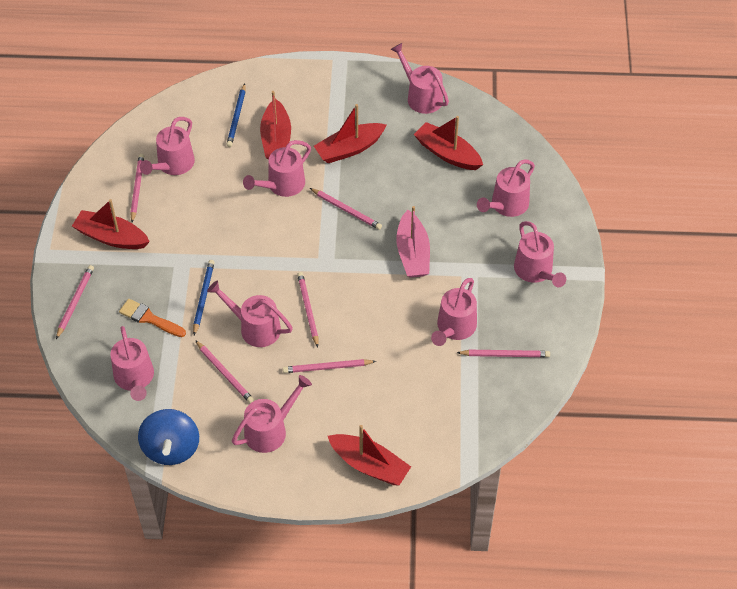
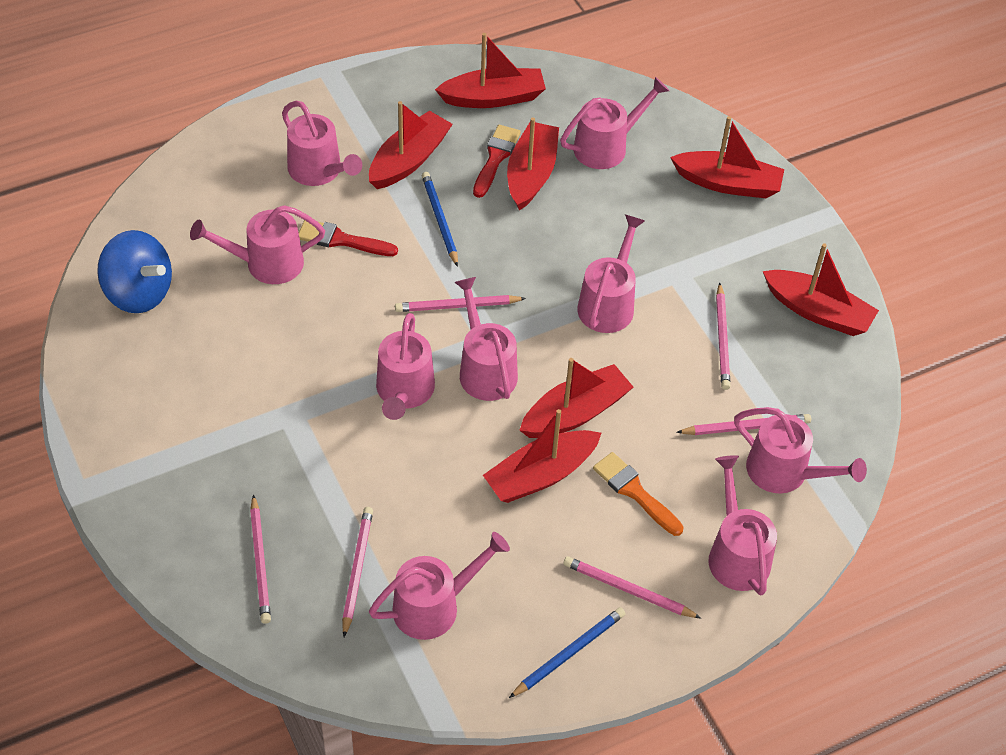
pink boat: 1 -> 0
pink pencil: 7 -> 6
red boat: 5 -> 7
red brush: 0 -> 2

